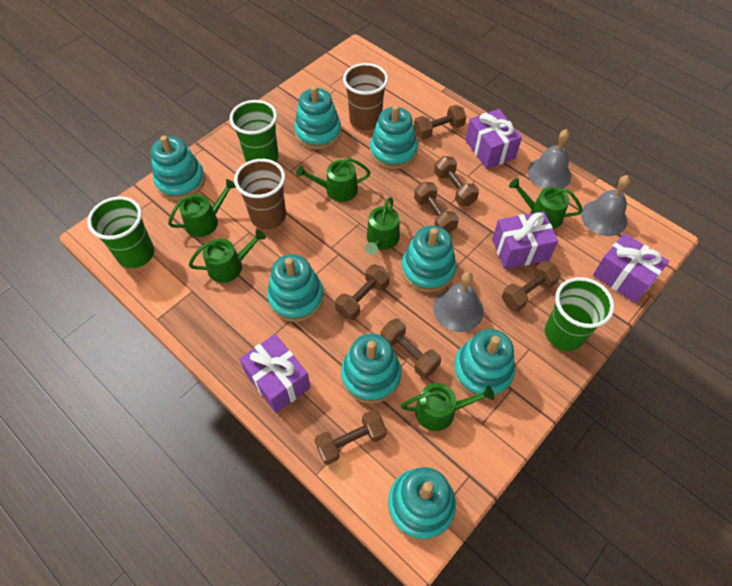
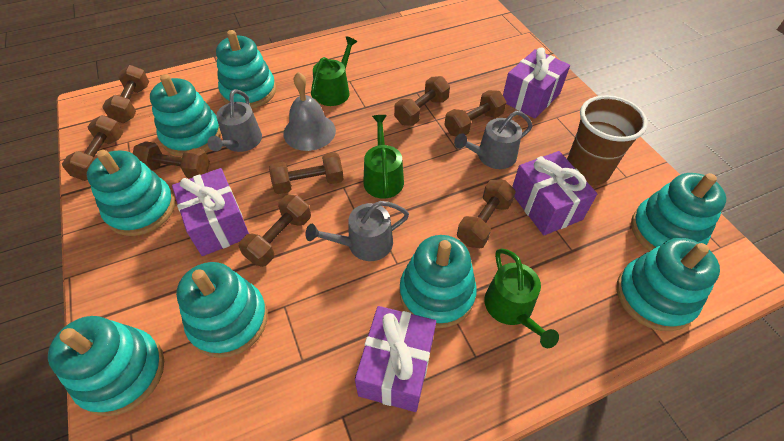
brown cup: 2 -> 1
brown dumbbell: 7 -> 8
green cup: 3 -> 0
green watering can: 6 -> 3
grey bell: 3 -> 1
grey watering can: 0 -> 3

